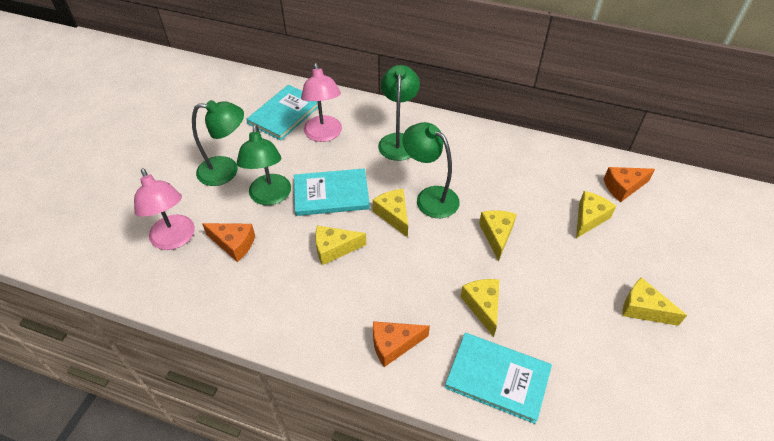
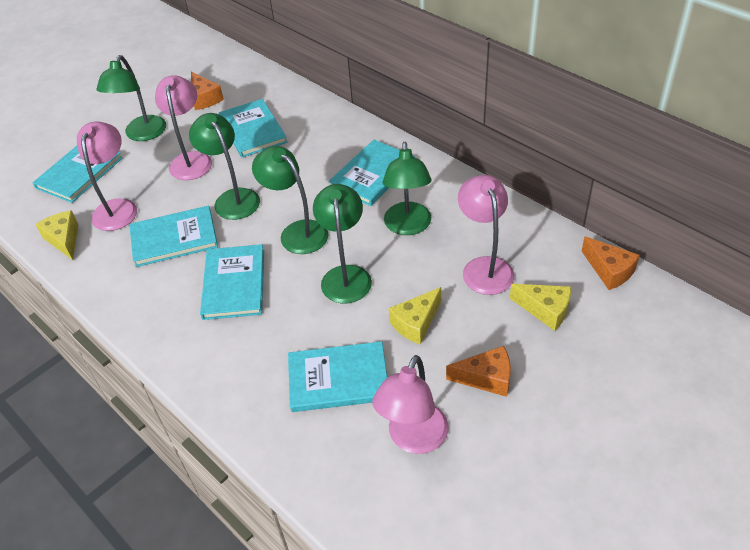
green lamp: 4 -> 5
pink lamp: 2 -> 4
turquoise book: 3 -> 6
yellow cheese: 6 -> 3

